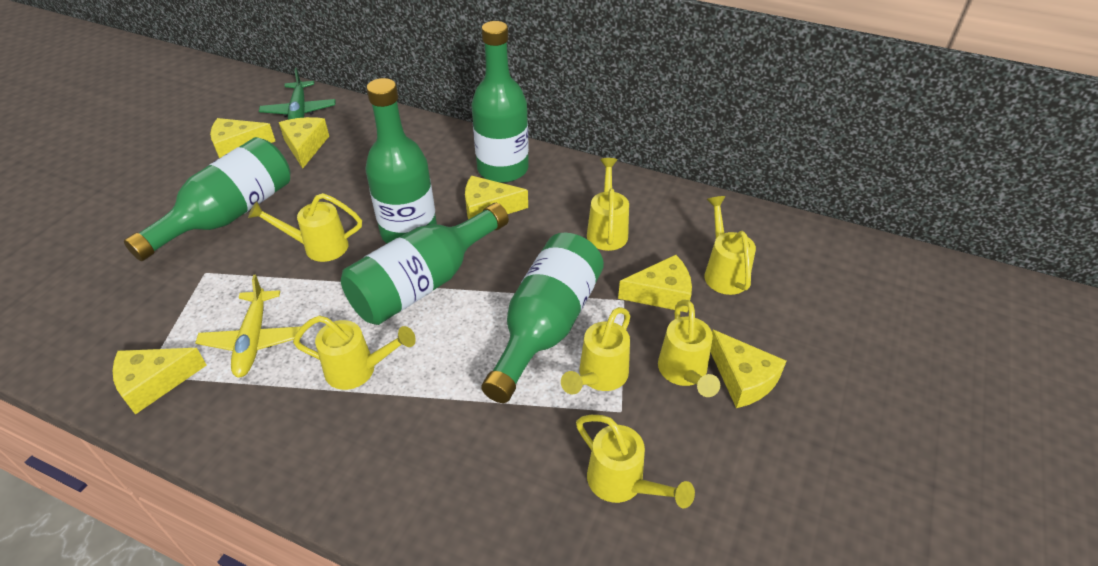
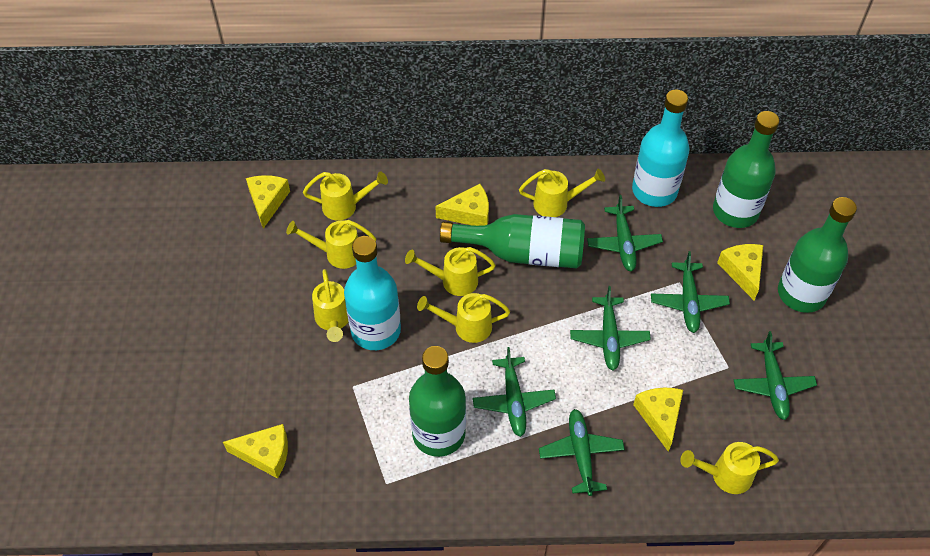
green bottle: 5 -> 4
green plane: 1 -> 6
turquoise bottle: 0 -> 2
yellow cheese: 6 -> 5
yellow plane: 1 -> 0

